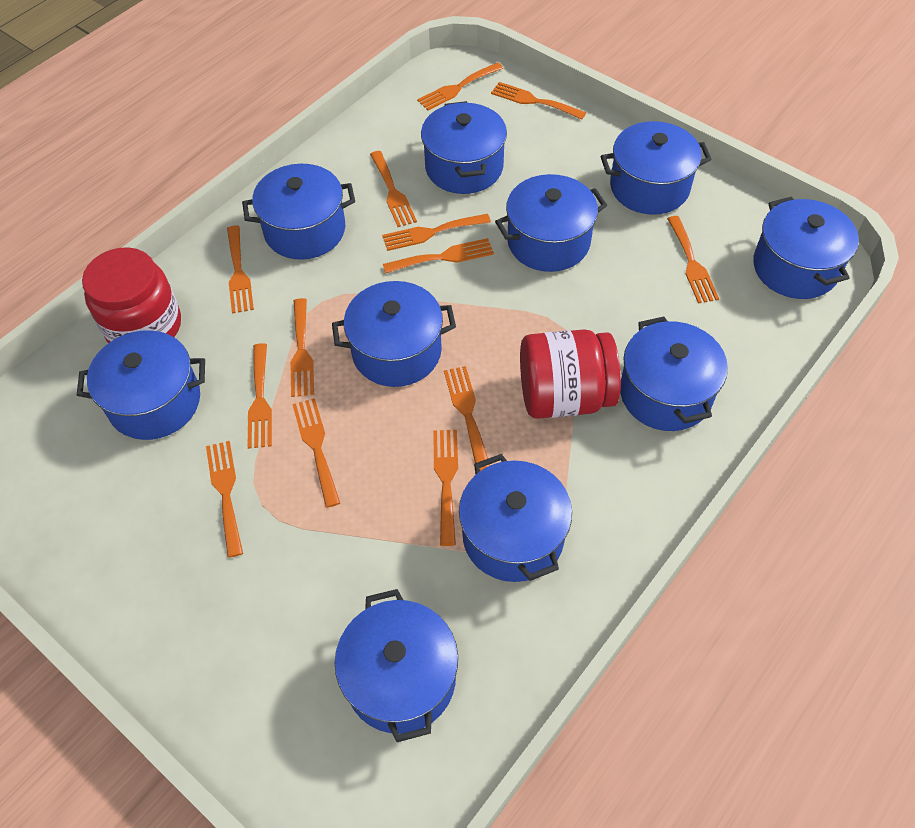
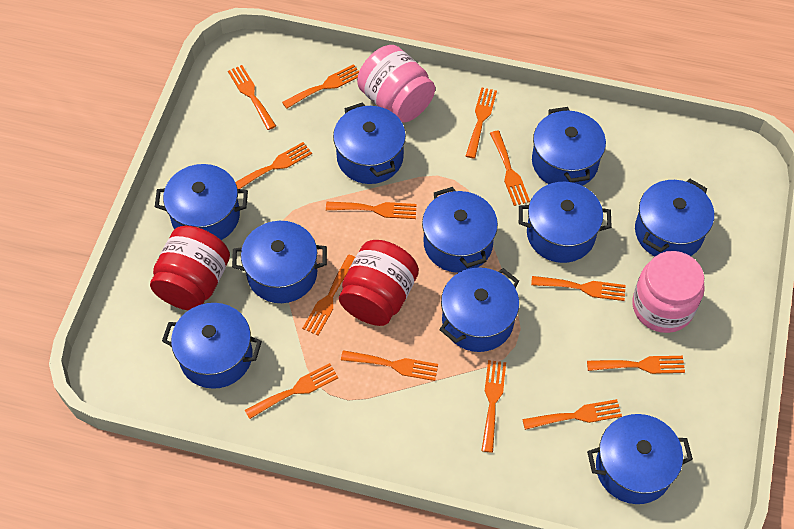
pink jar: 0 -> 2

